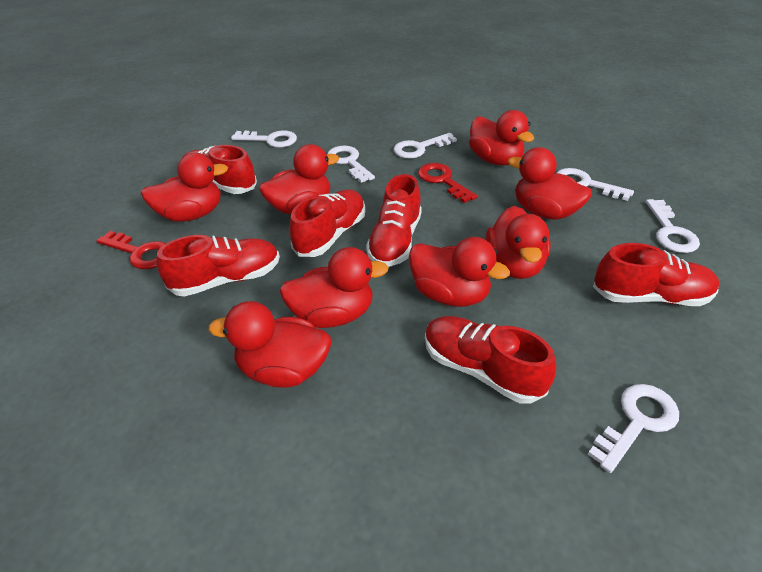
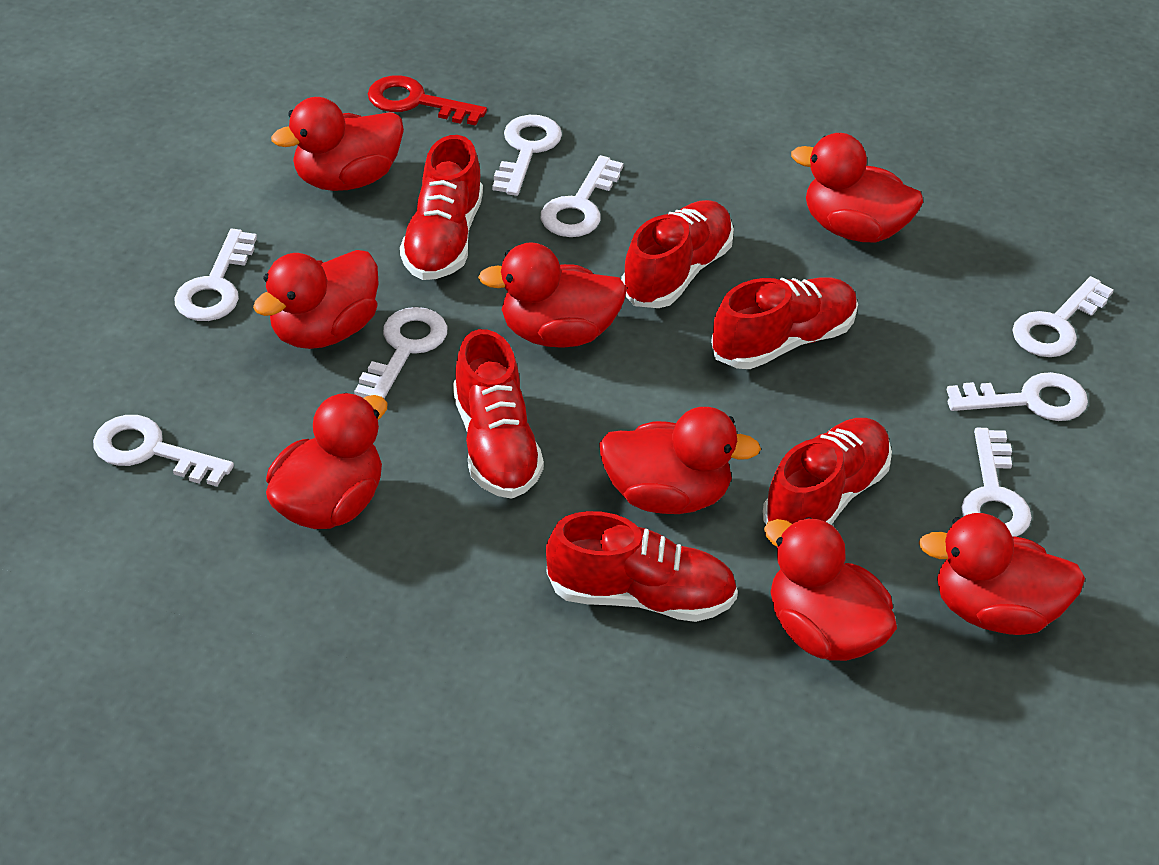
red key: 2 -> 1
white key: 6 -> 8

